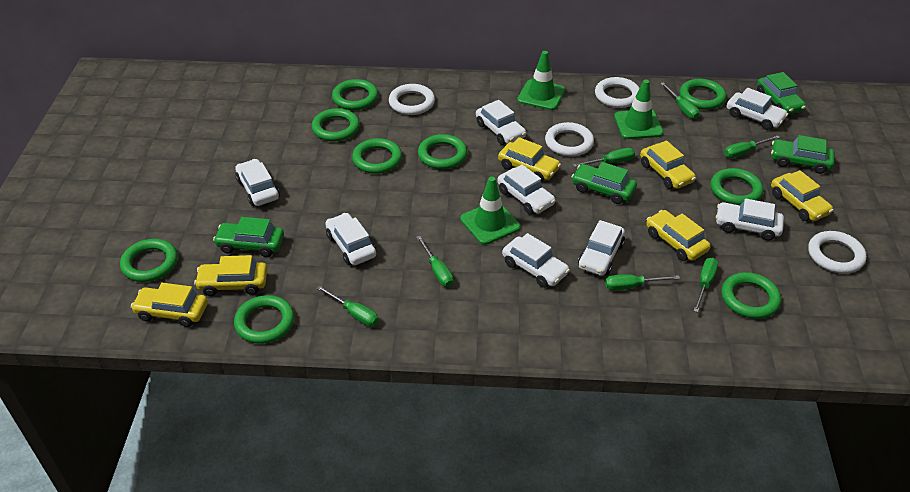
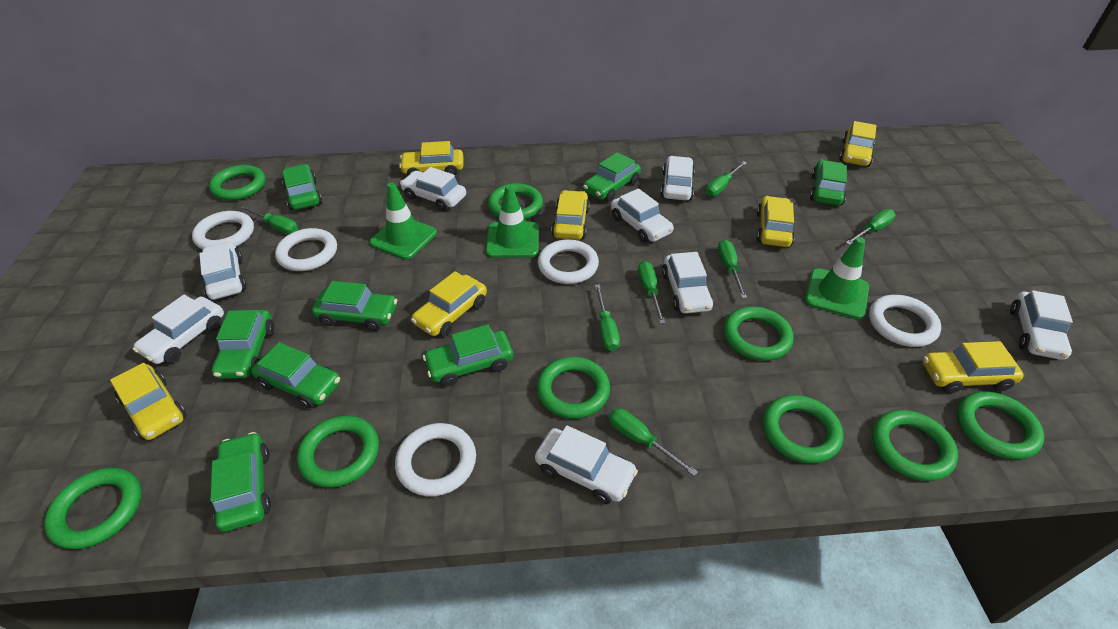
green car: 4 -> 8
white ring: 4 -> 5
yellow car: 6 -> 7

